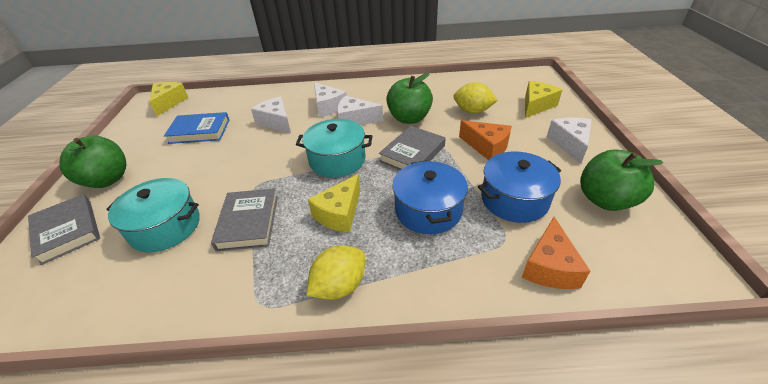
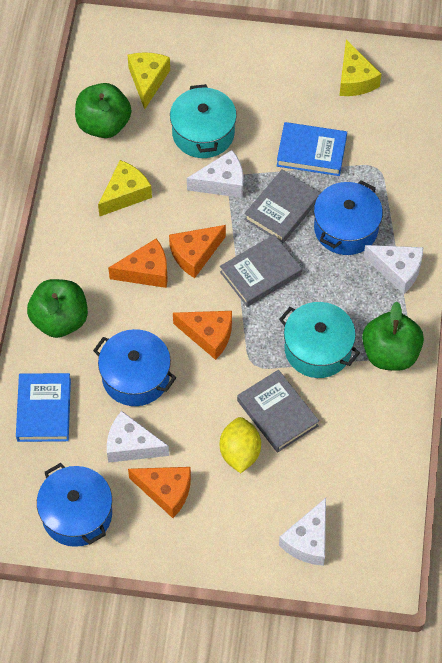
blue book: 1 -> 2
blue pot: 2 -> 3
orange cheese: 2 -> 4
yellow lemon: 2 -> 1

